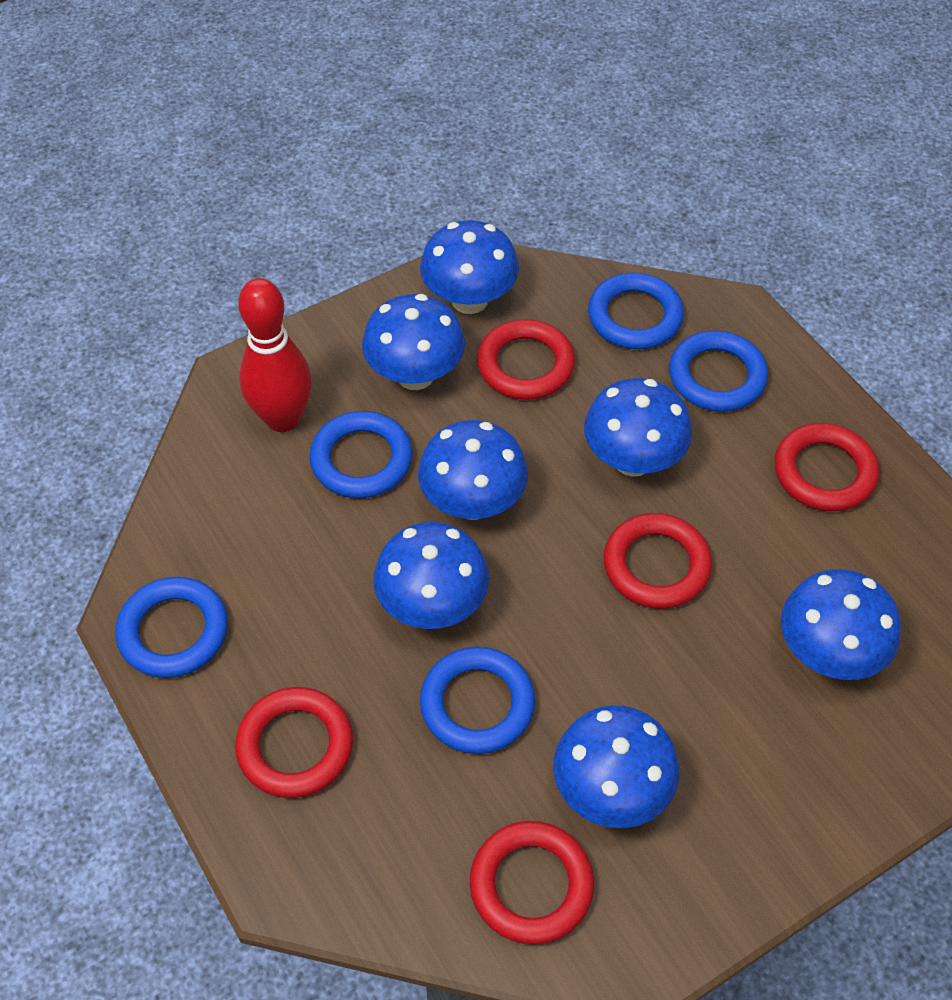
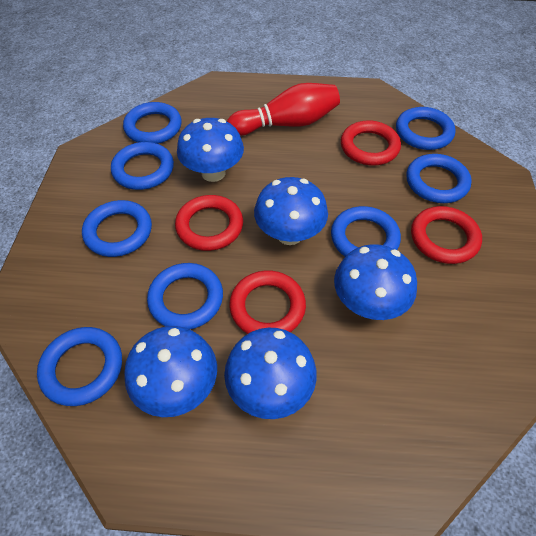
blue mushroom: 7 -> 5
blue ring: 5 -> 8
red ring: 5 -> 4

